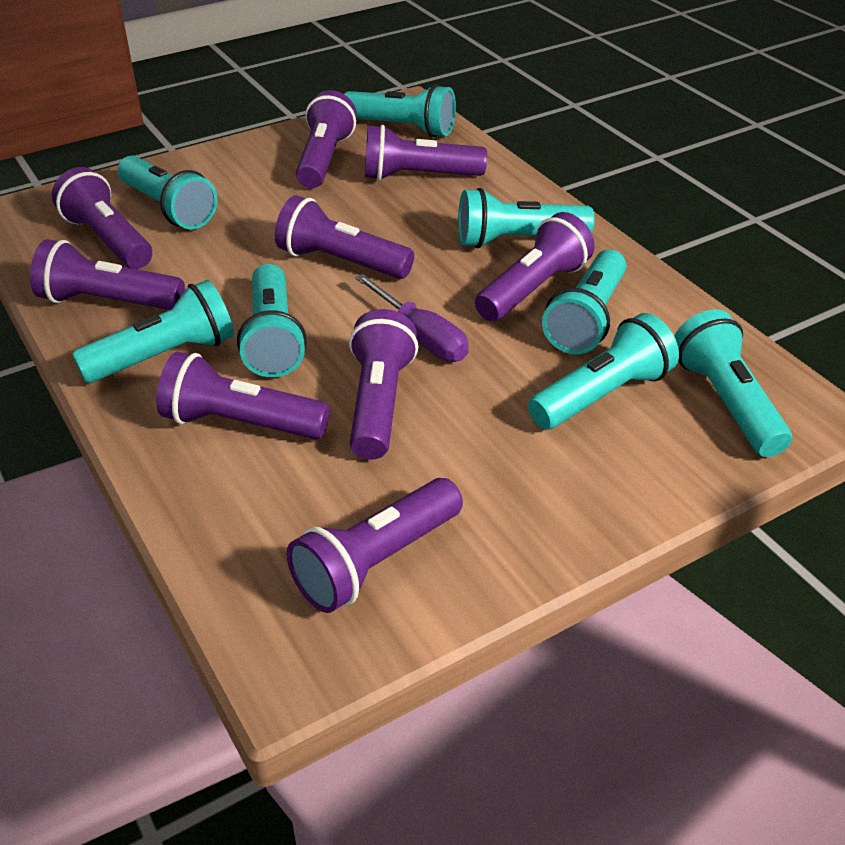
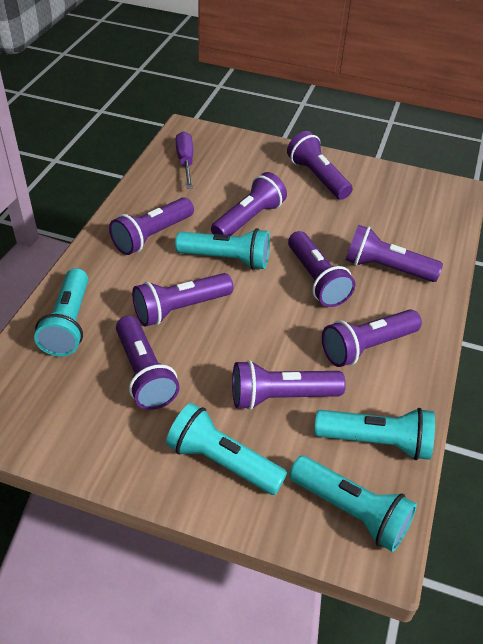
turquoise flashlight: 8 -> 5

